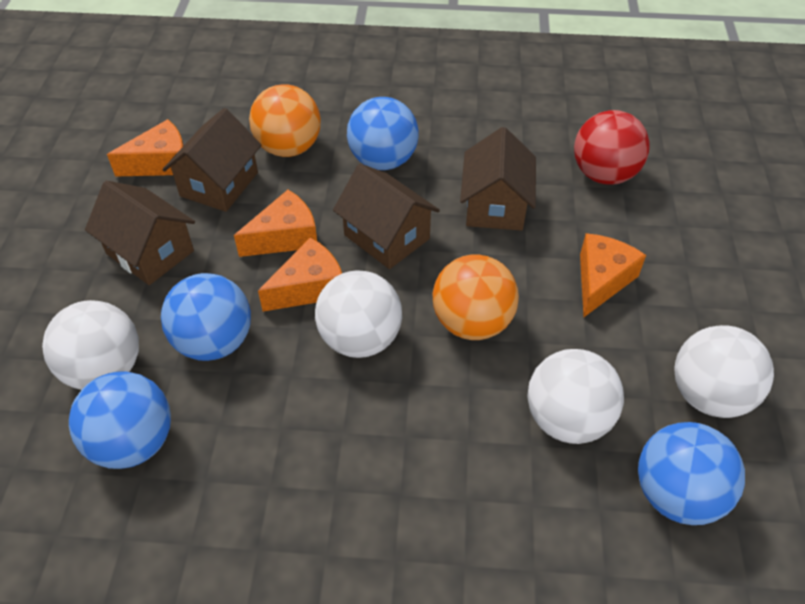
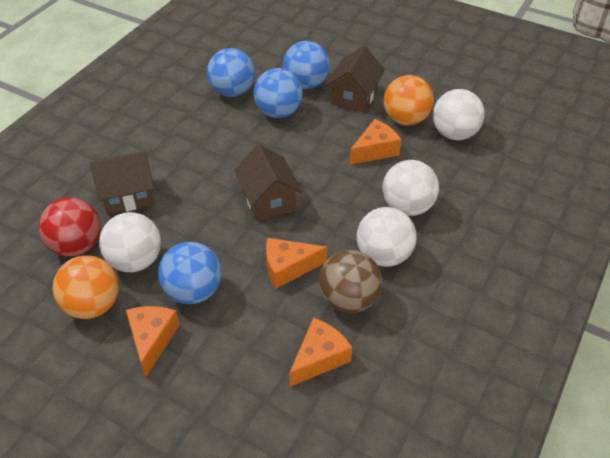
brown ball: 0 -> 1
brown house: 4 -> 3

